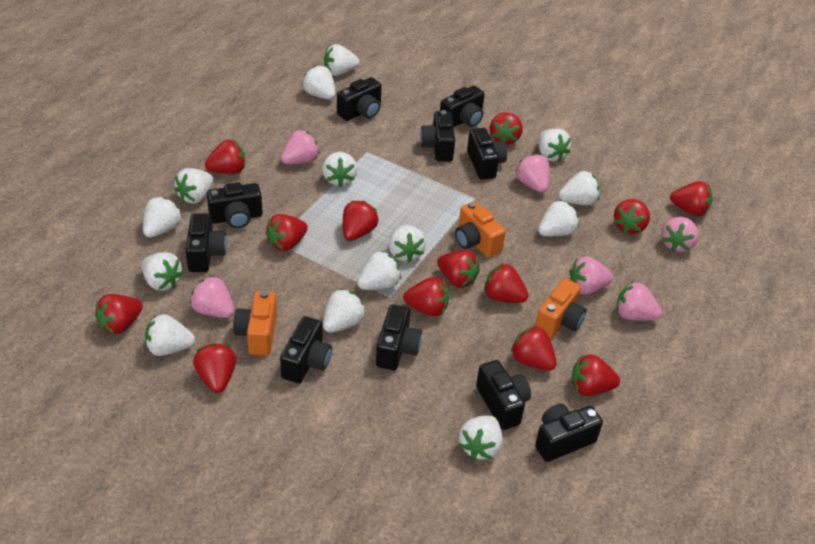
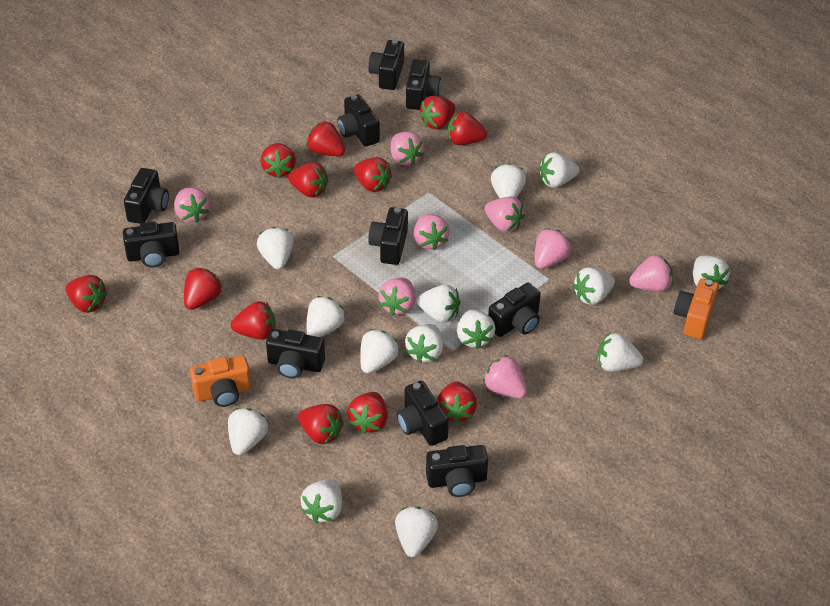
orange camera: 3 -> 2
pink strawberry: 6 -> 8
red strawberry: 13 -> 12

